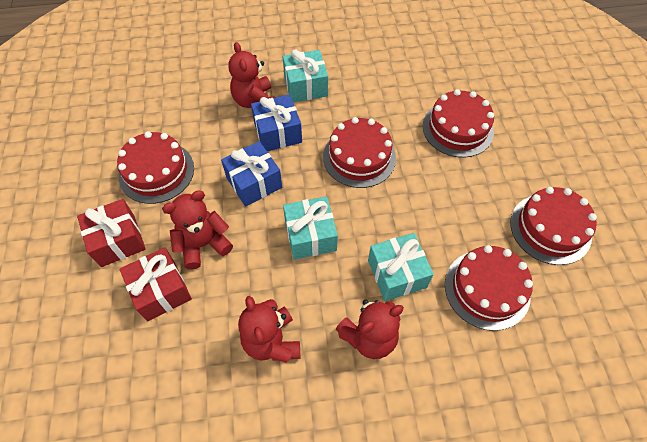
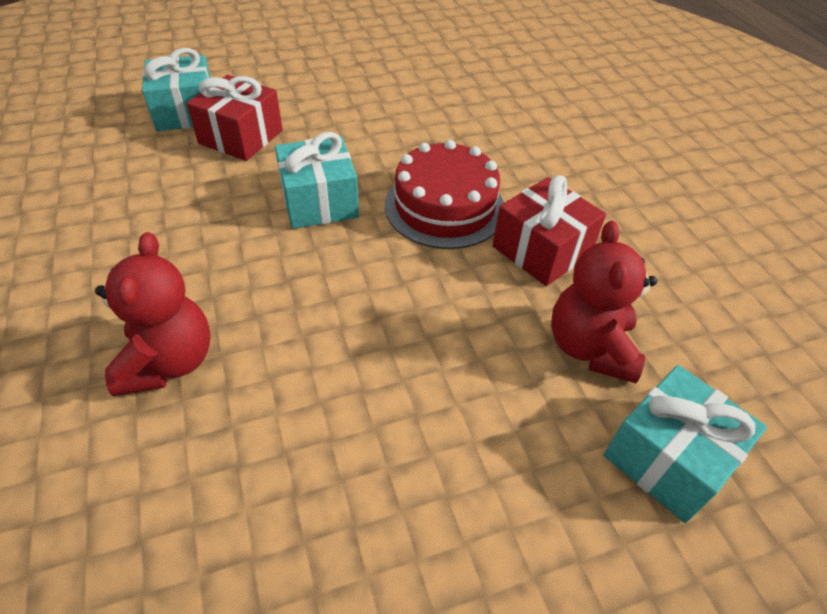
blue gift: 2 -> 0
red cake: 5 -> 1
red teddy bear: 4 -> 2

